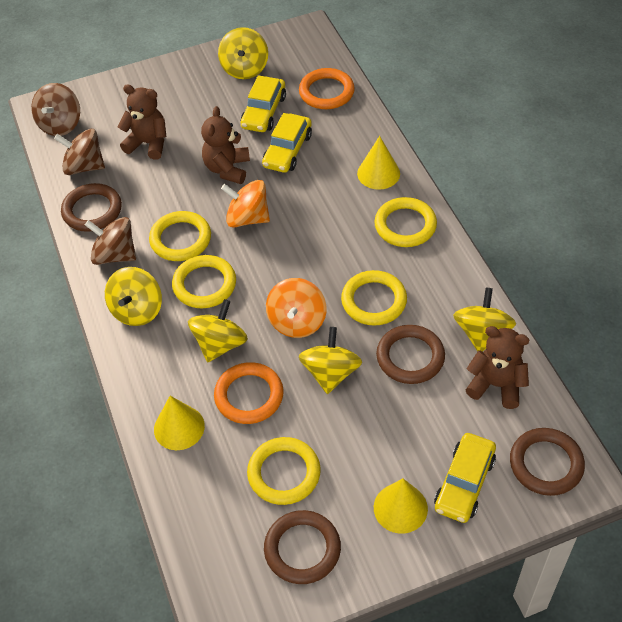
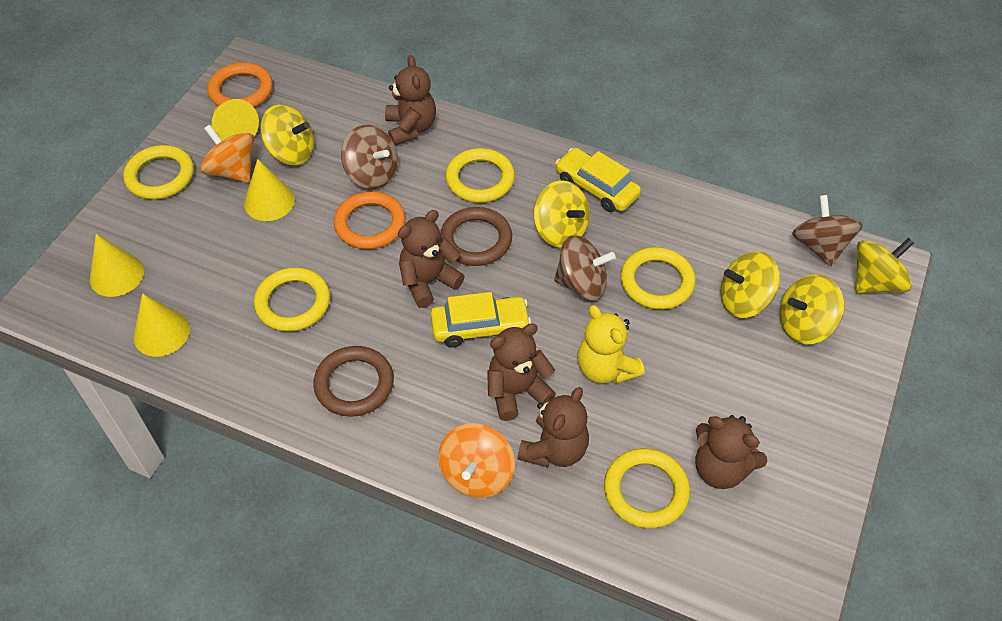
brown ring: 4 -> 2
brown teddy bear: 3 -> 5
yellow car: 3 -> 2
yellow cone: 3 -> 4
yellow teddy bear: 0 -> 1

